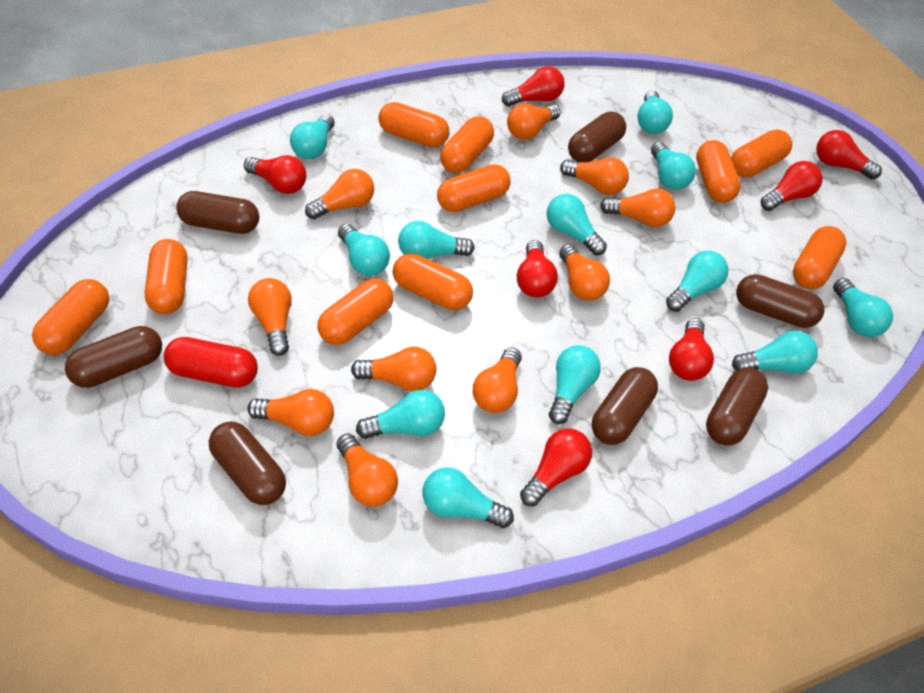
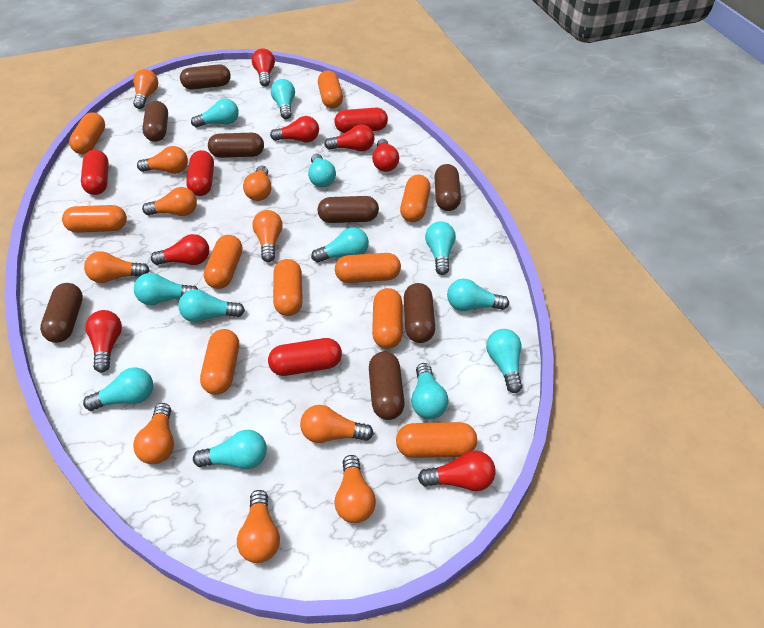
brown capsule: 7 -> 8
red capsule: 1 -> 4

